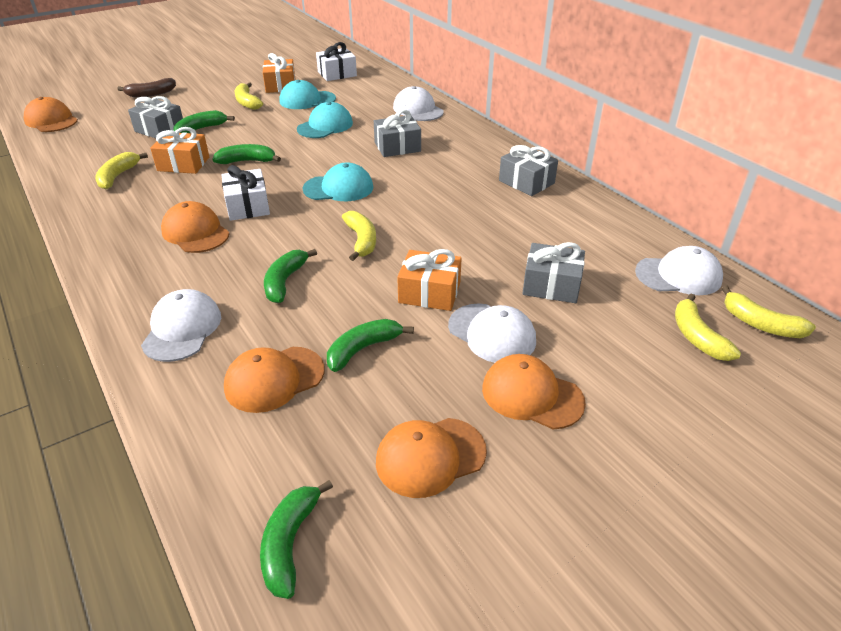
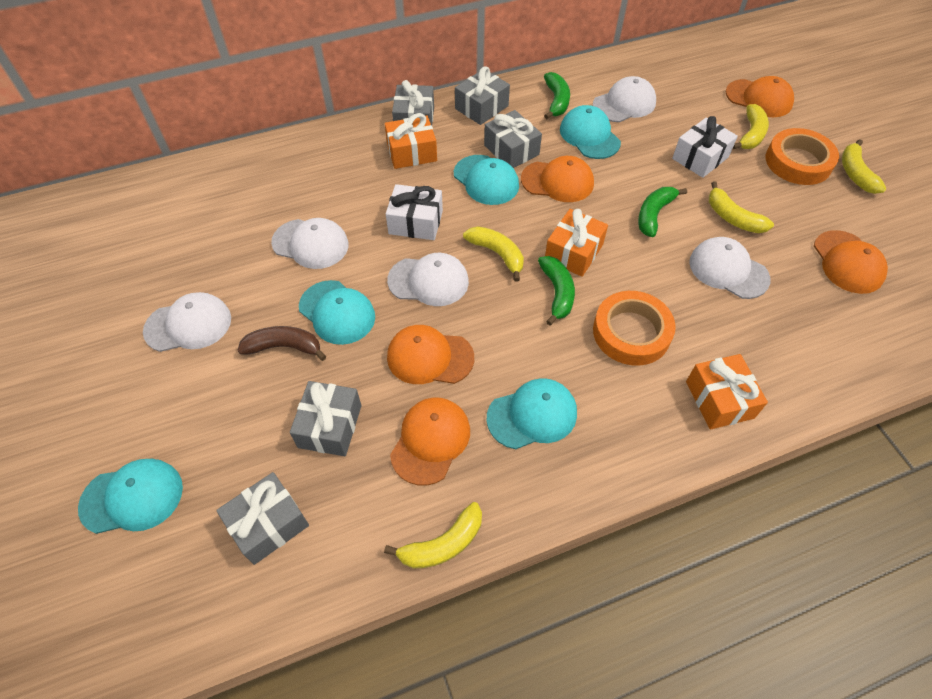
green banana: 5 -> 3
grey gift: 4 -> 5
orange tape: 0 -> 2
turquoise cap: 3 -> 5
white cap: 4 -> 5

